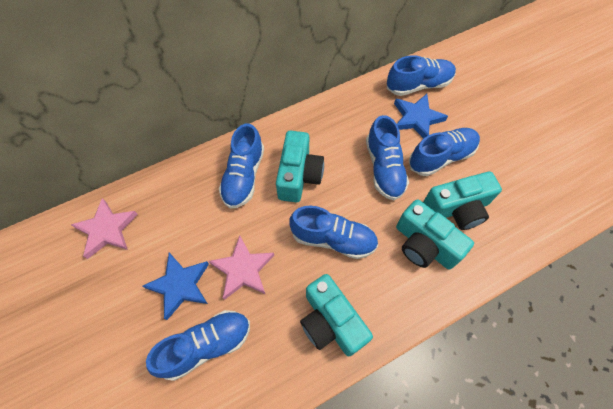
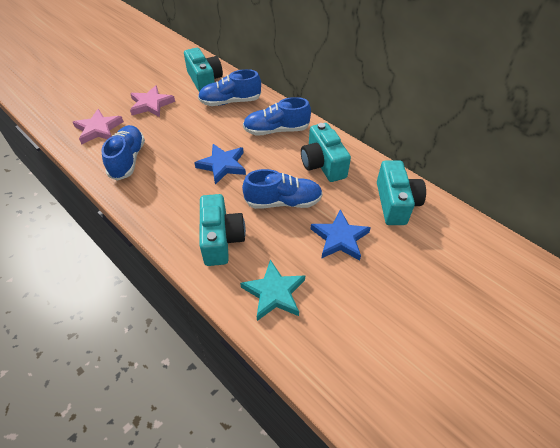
blue shoe: 6 -> 4
turquoise star: 0 -> 1

